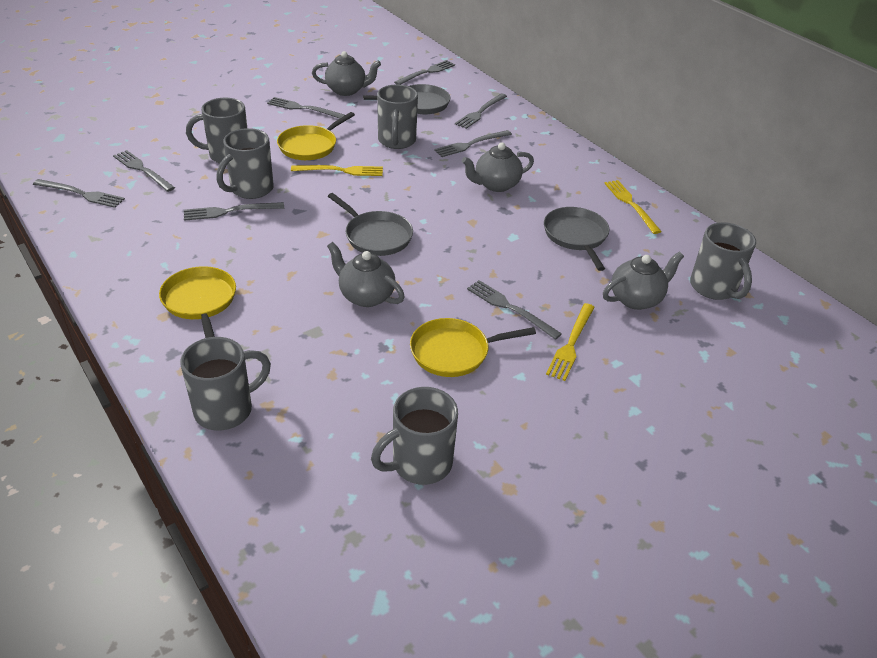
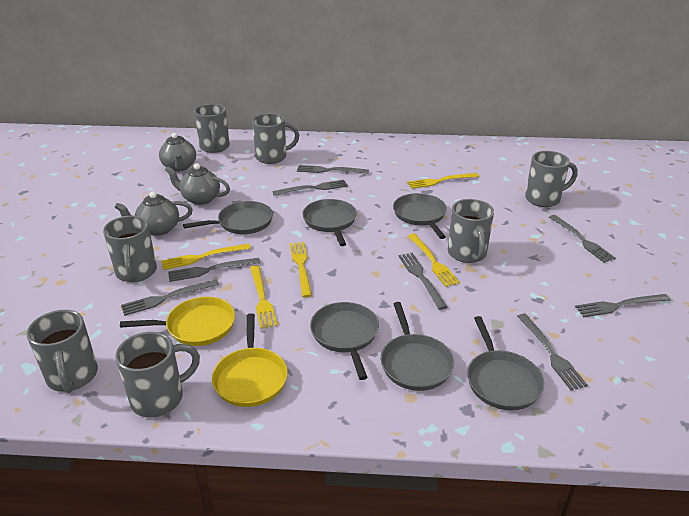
grey mug: 6 -> 7
grey pan: 3 -> 6
grey teapot: 4 -> 3
yellow fork: 3 -> 5
yellow pan: 3 -> 2

